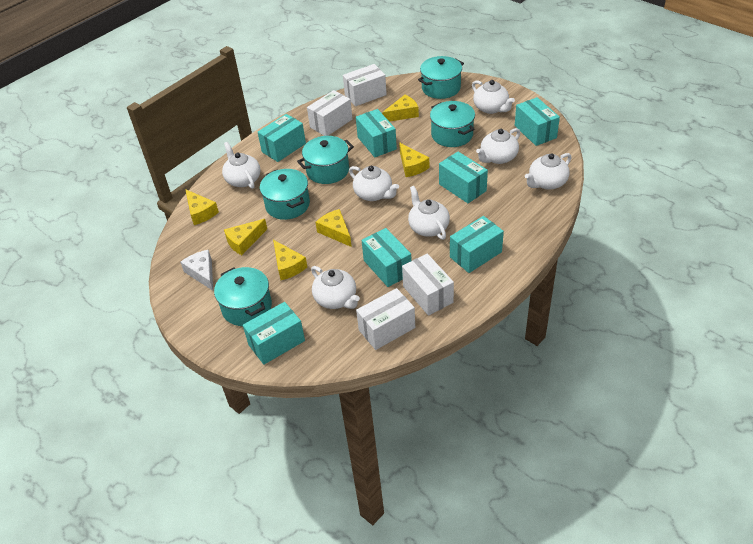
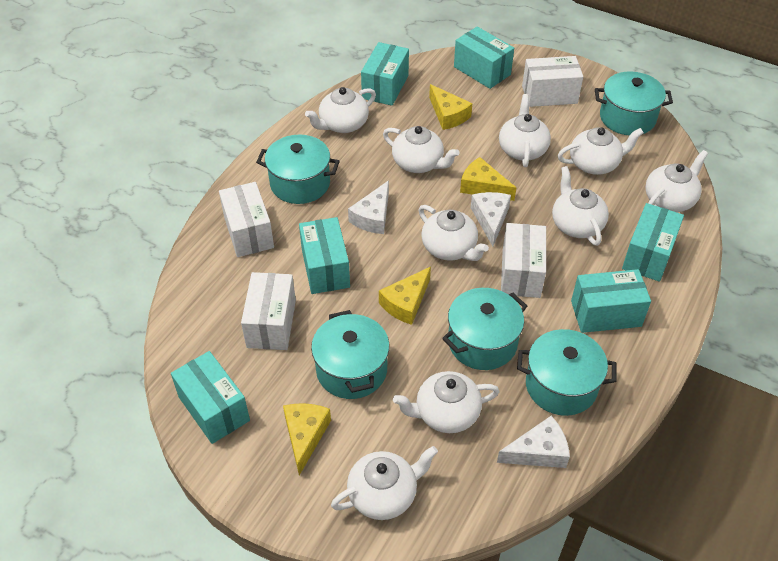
turquoise box: 7 -> 6
white cheese: 1 -> 3
white teapot: 7 -> 9
yellow cheese: 6 -> 4

